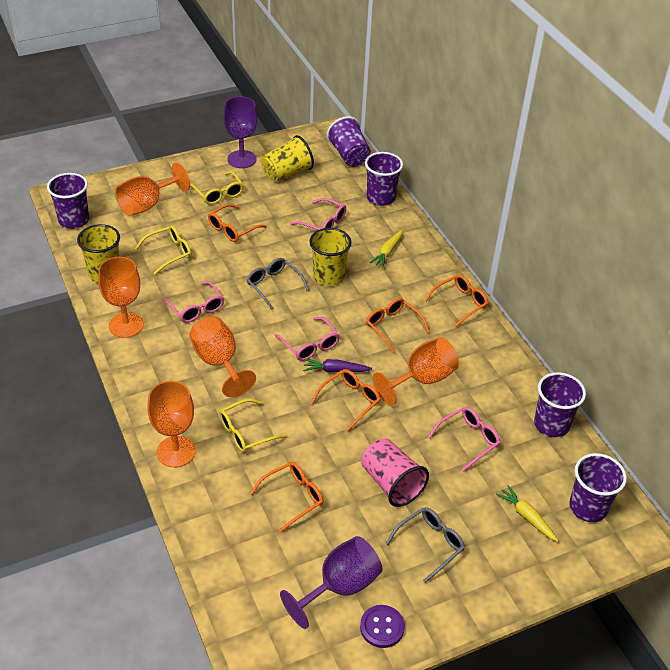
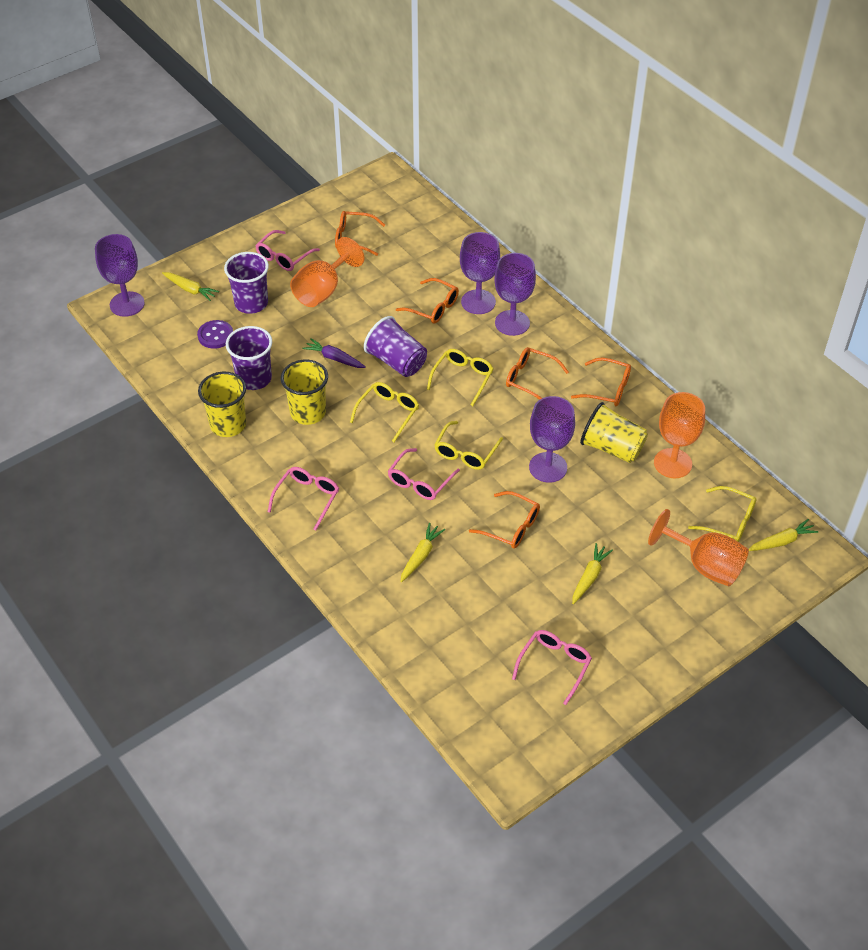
grey glasses: 2 -> 0
orange goblet: 5 -> 3
pink cup: 1 -> 0
purple cup: 5 -> 3
purple goblet: 2 -> 4
yellow carrot: 2 -> 4
yellow glasses: 3 -> 4

